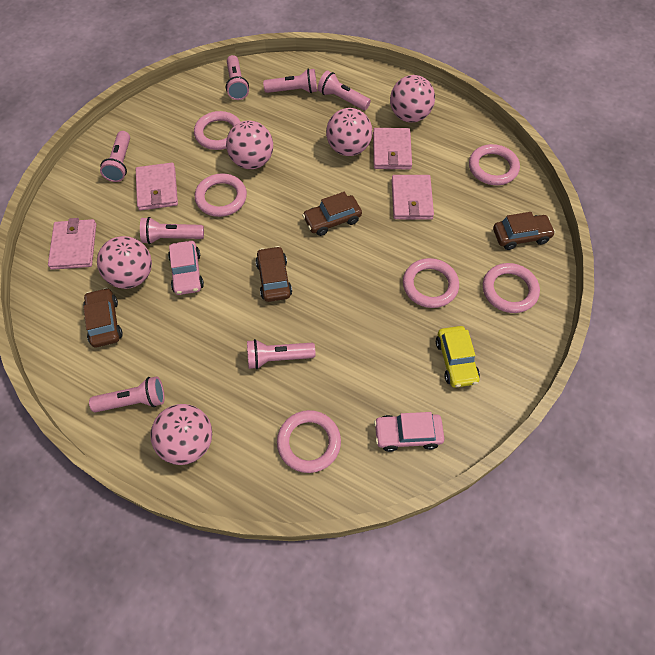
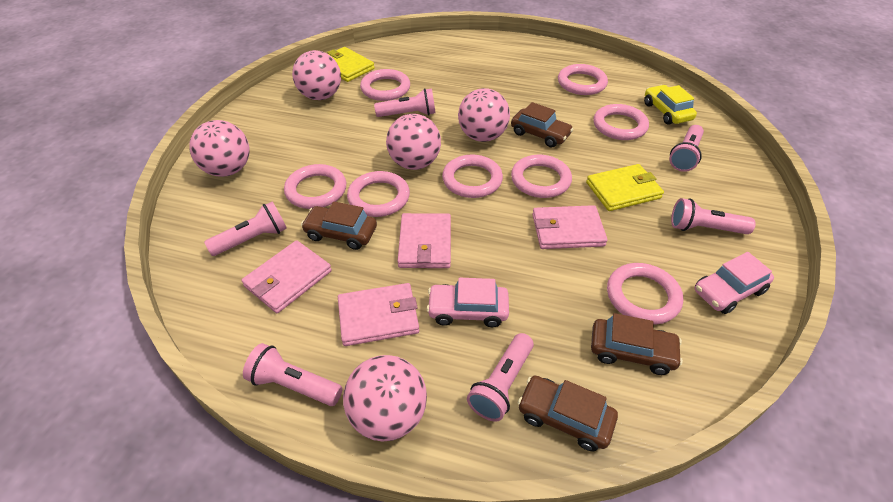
pink flashlight: 7 -> 6
pink ring: 6 -> 8
yellow wallet: 0 -> 2

